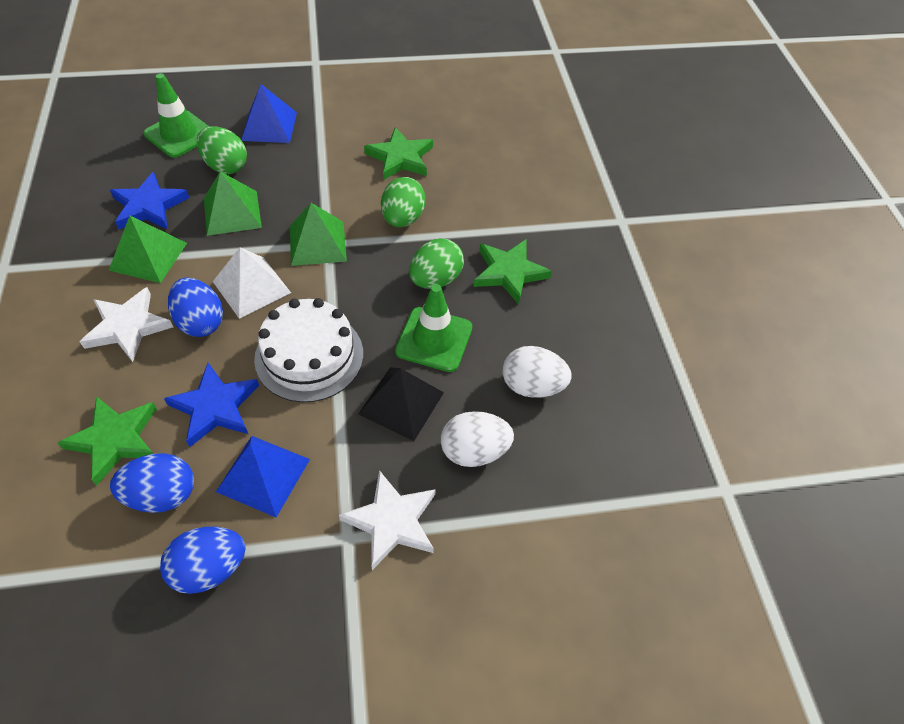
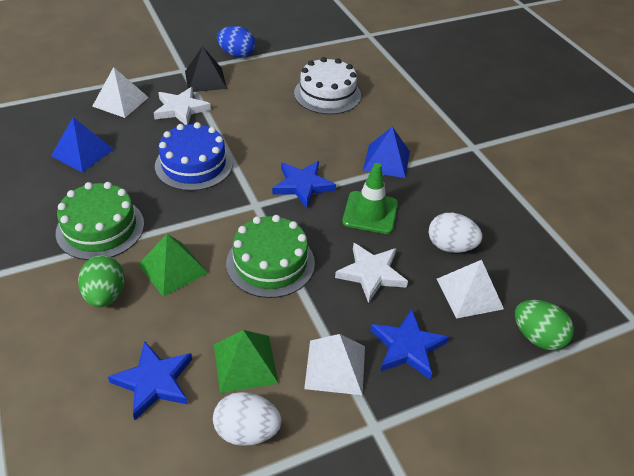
blue cake: 0 -> 1
blue egg: 3 -> 1
blue star: 2 -> 3
green cake: 0 -> 2
green egg: 3 -> 2
green pyramid: 3 -> 2
green star: 3 -> 0
green traffic cone: 2 -> 1
white pyramid: 1 -> 3

